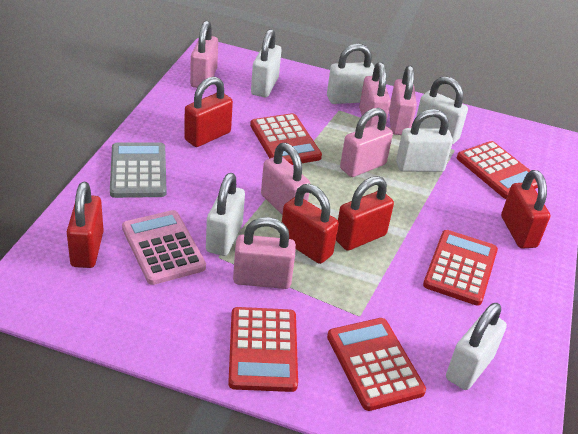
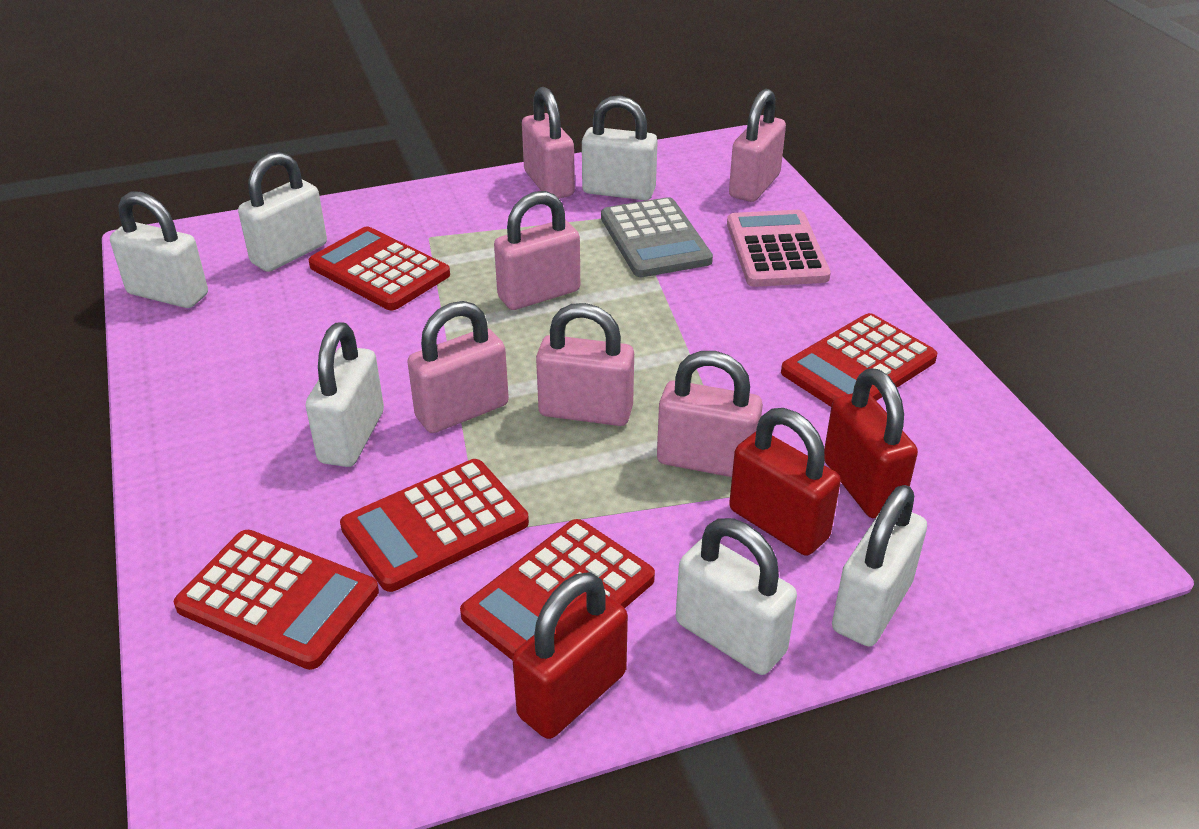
red padlock: 5 -> 3

